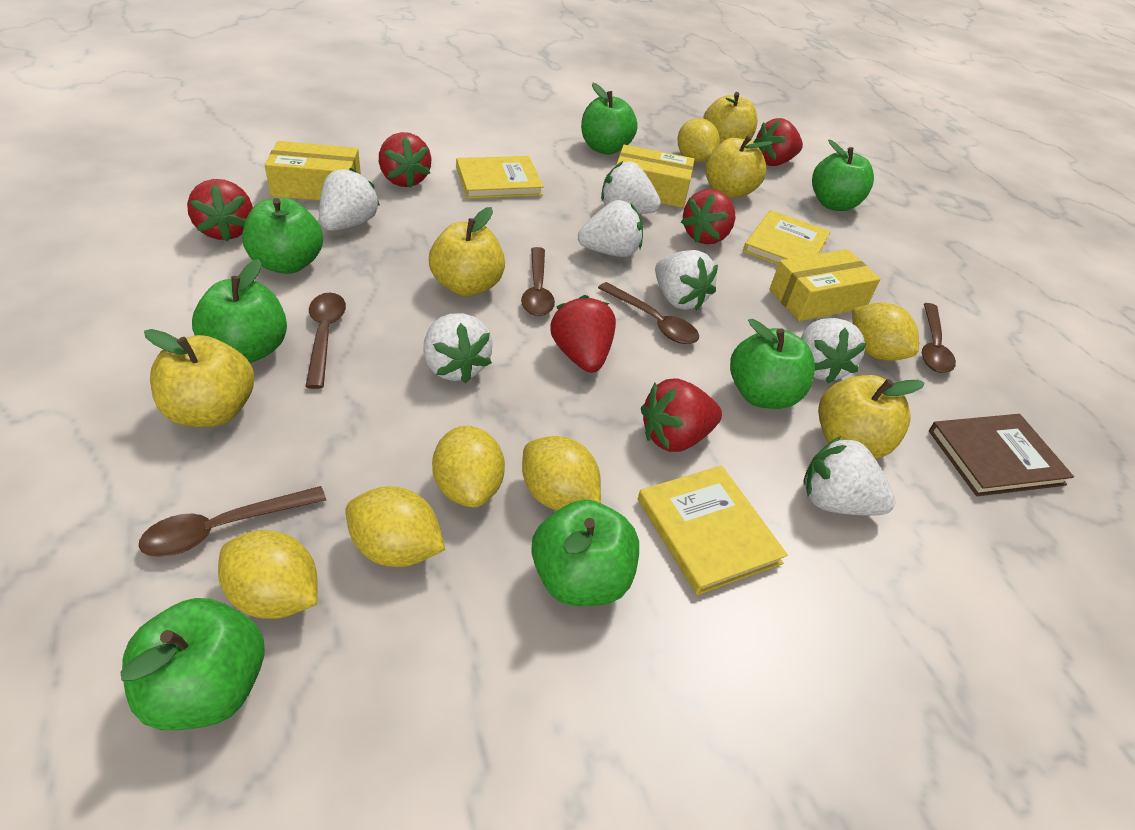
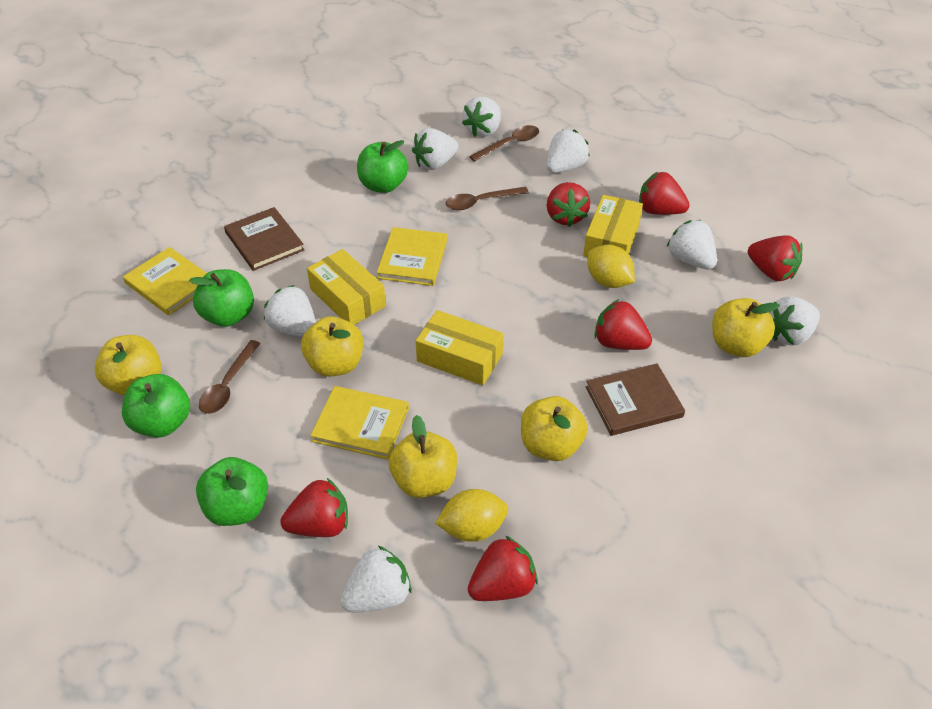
brown book: 1 -> 2
brown spoon: 5 -> 3
green apple: 7 -> 4
yellow lemon: 6 -> 2

